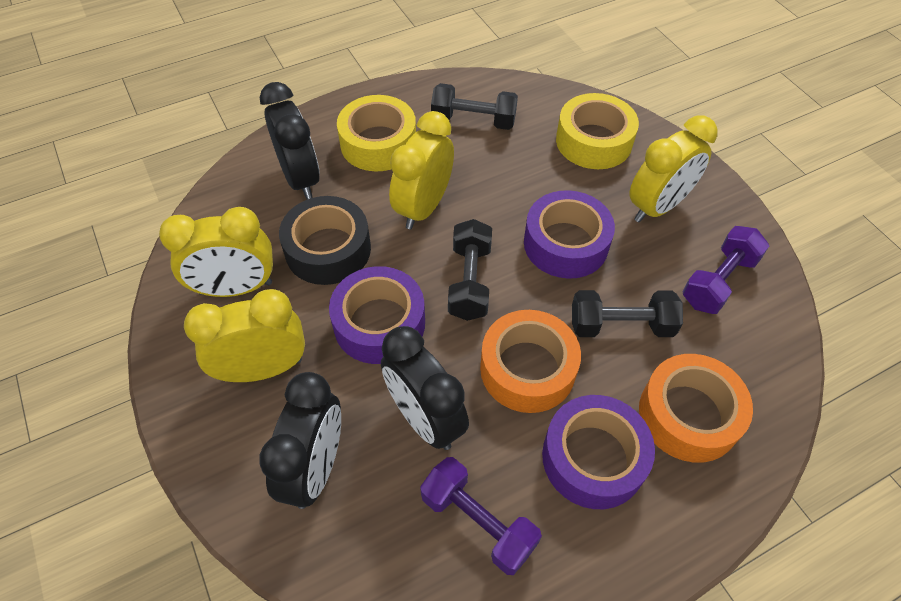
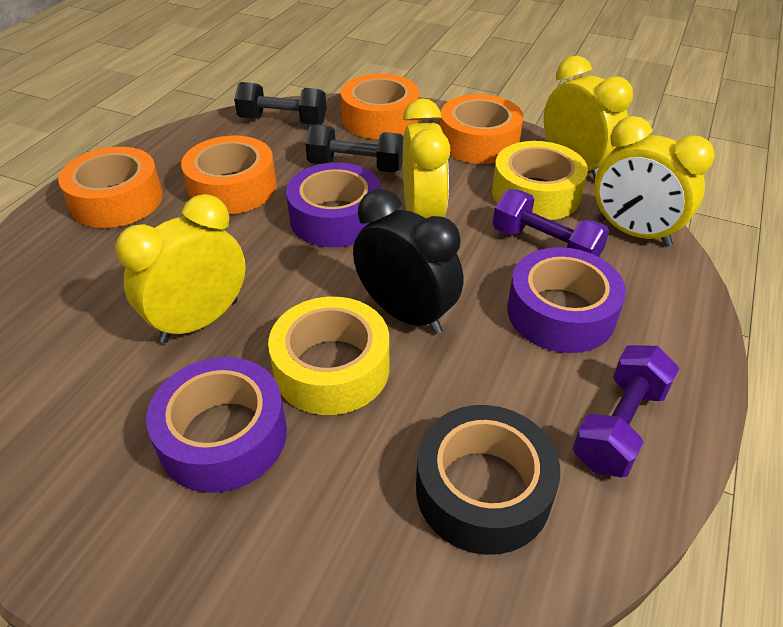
black clock: 3 -> 1
black dumbbell: 3 -> 2
orange tape: 2 -> 4

